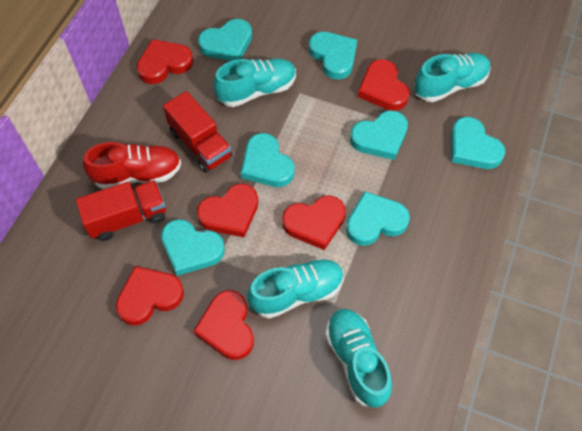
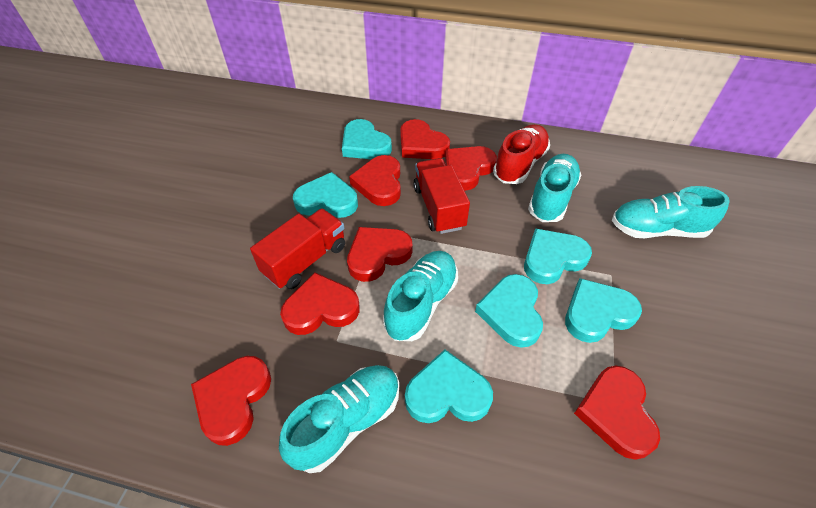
red heart: 6 -> 7
turquoise heart: 7 -> 6

